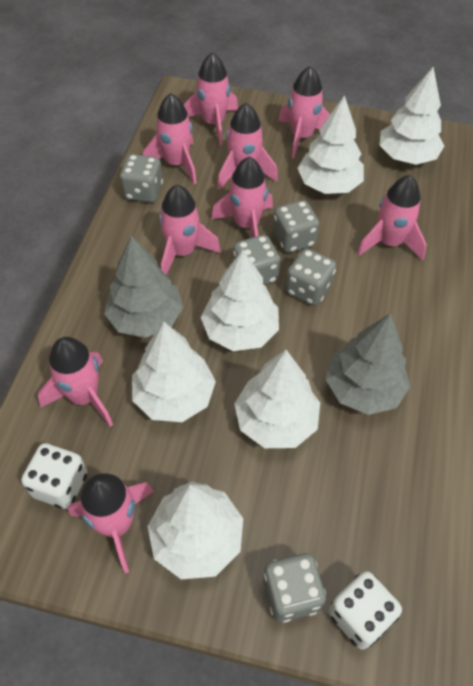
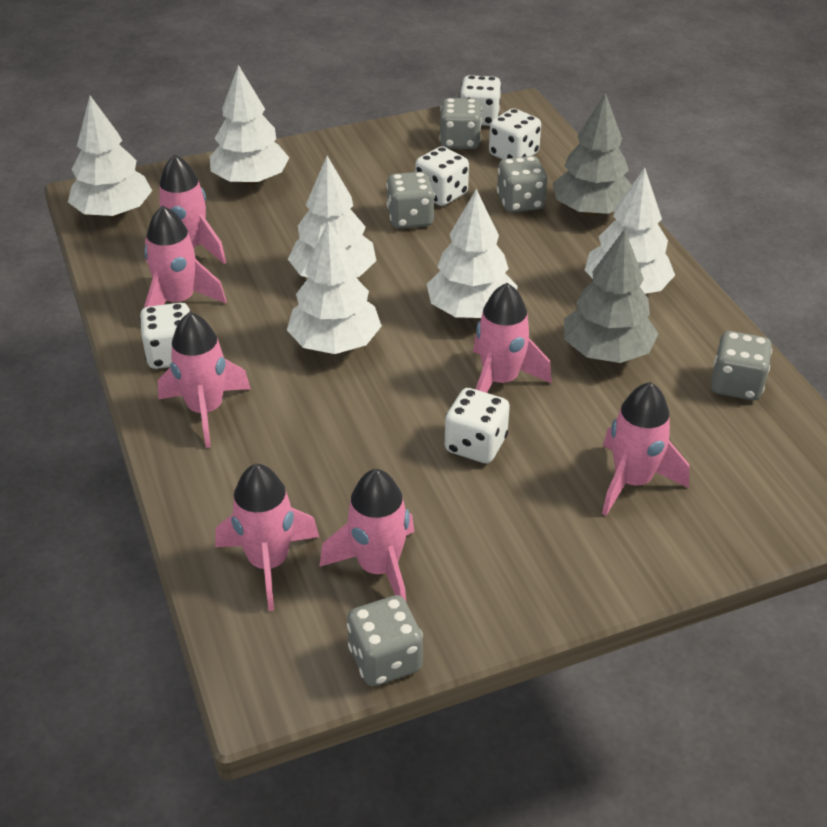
pink rocket: 9 -> 7
white dice: 2 -> 5

